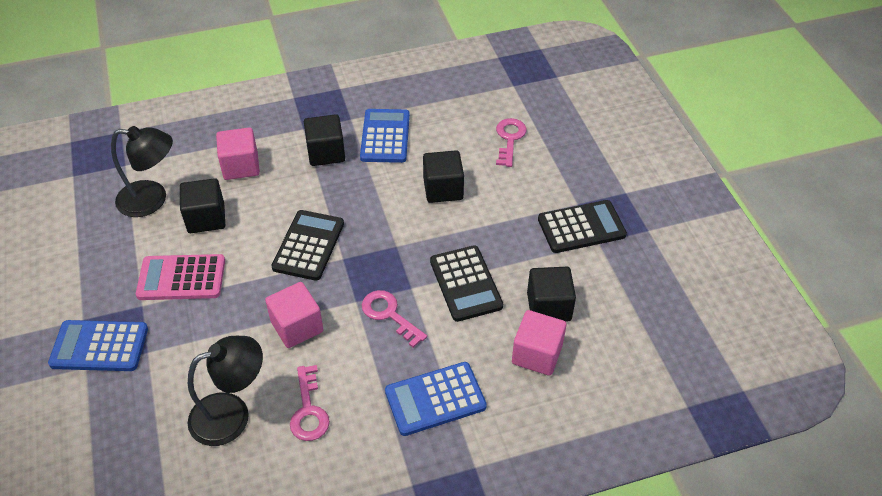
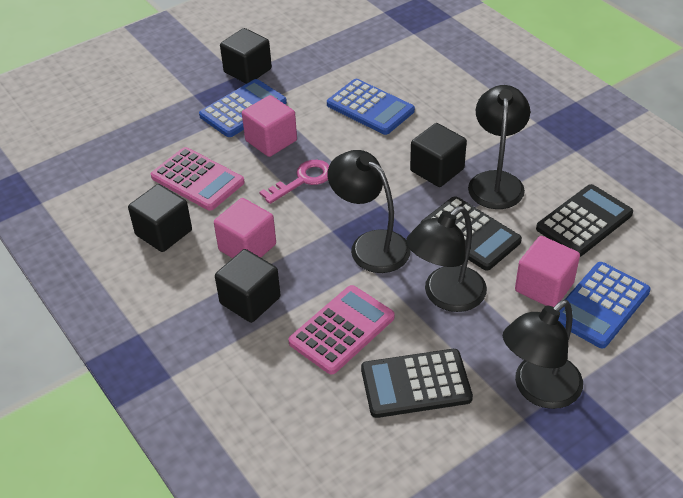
black lamp: 2 -> 4
pink calculator: 1 -> 2
pink key: 3 -> 1

